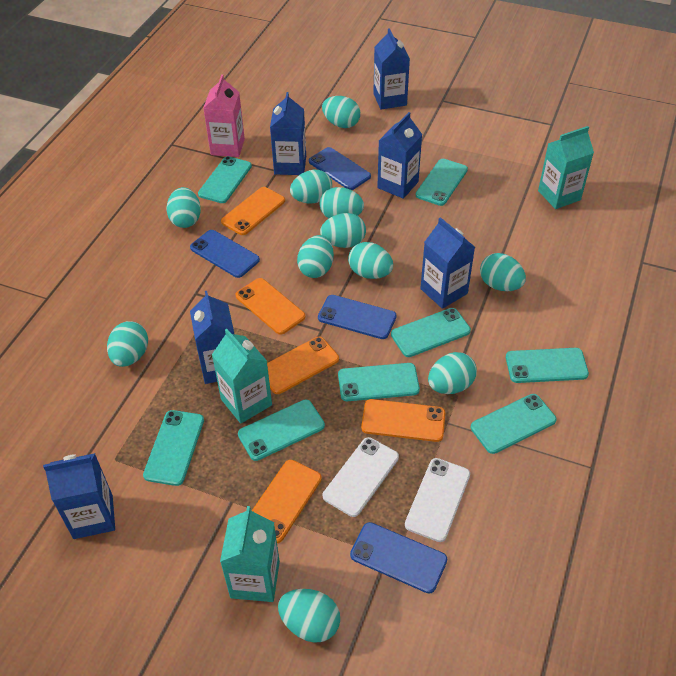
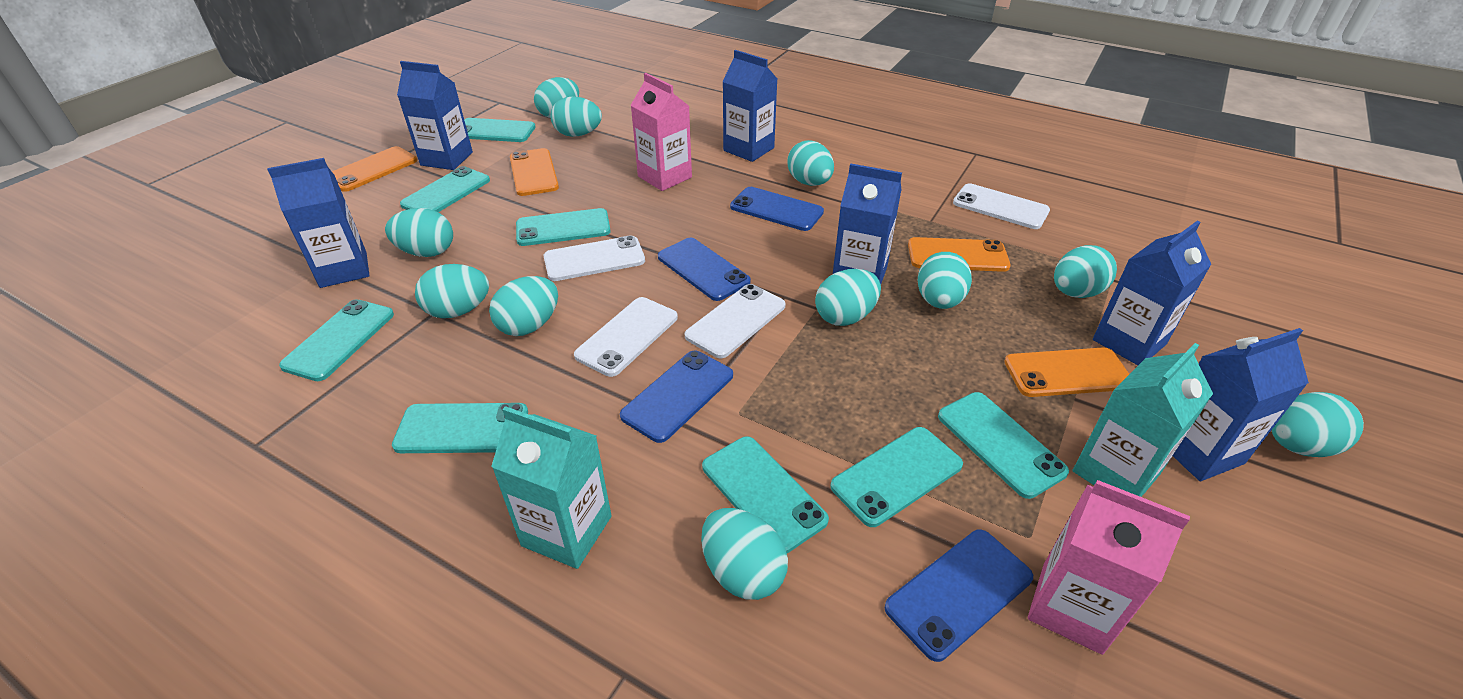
orange phone: 5 -> 4
pink carton: 1 -> 2
turquoise carton: 3 -> 2
white phone: 2 -> 4

